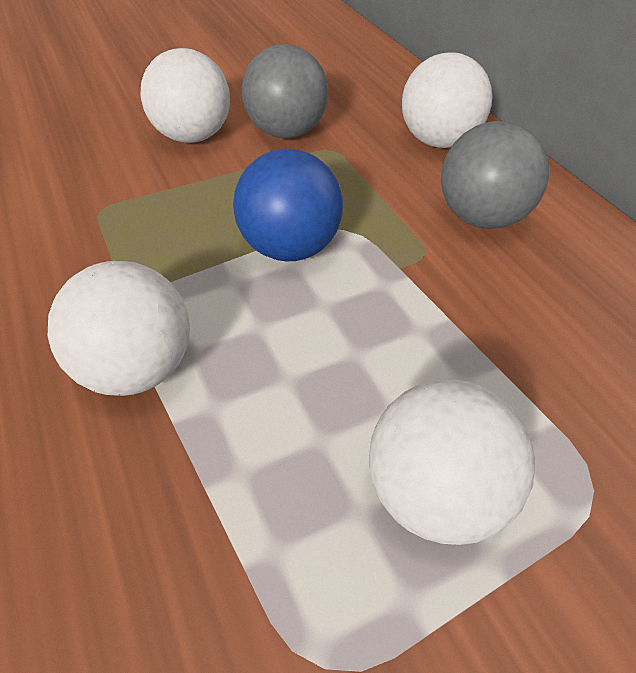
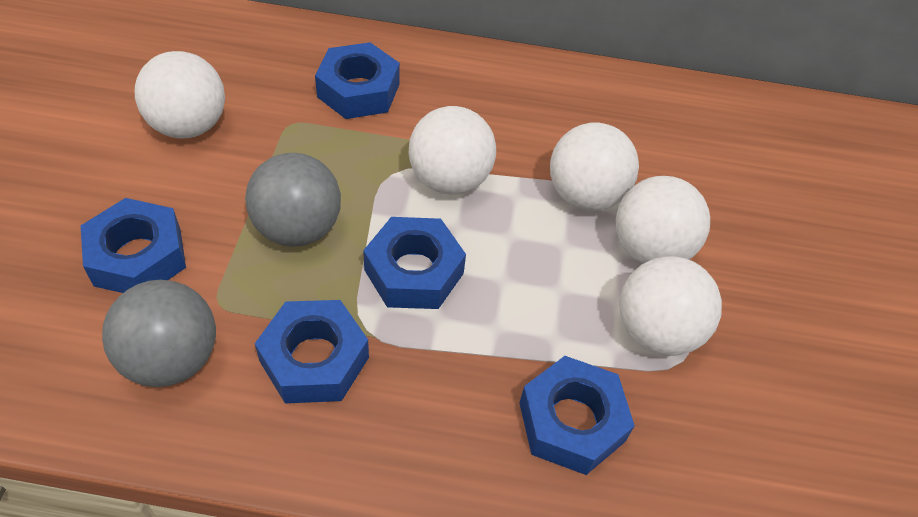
blue ball: 1 -> 0
blue nut: 0 -> 5
white ball: 4 -> 5

